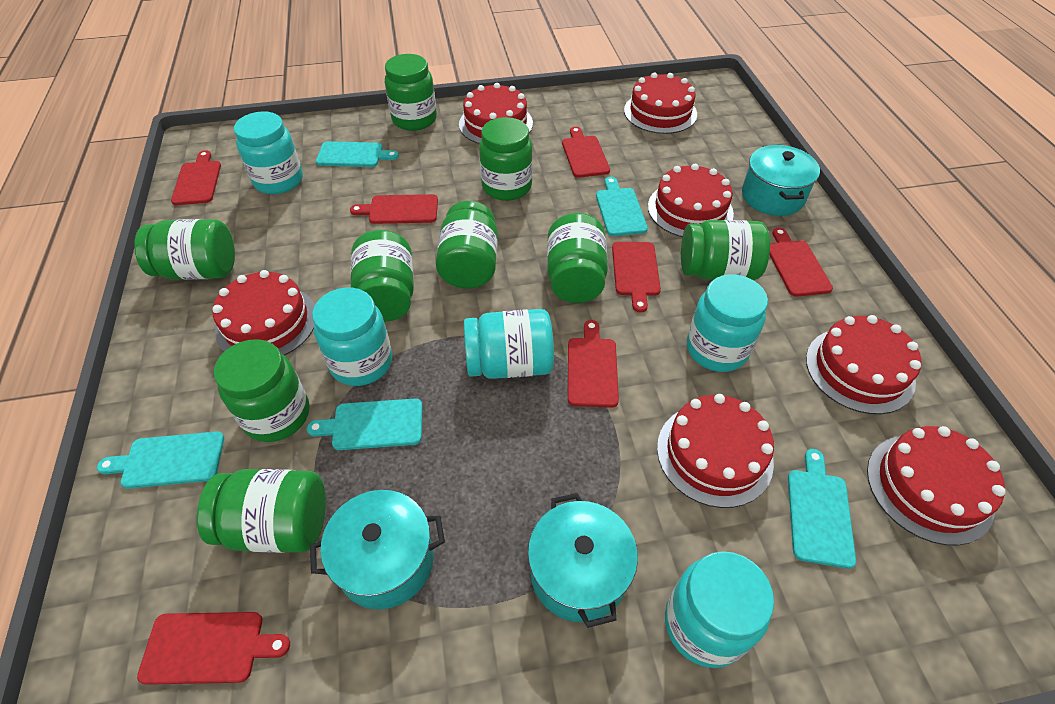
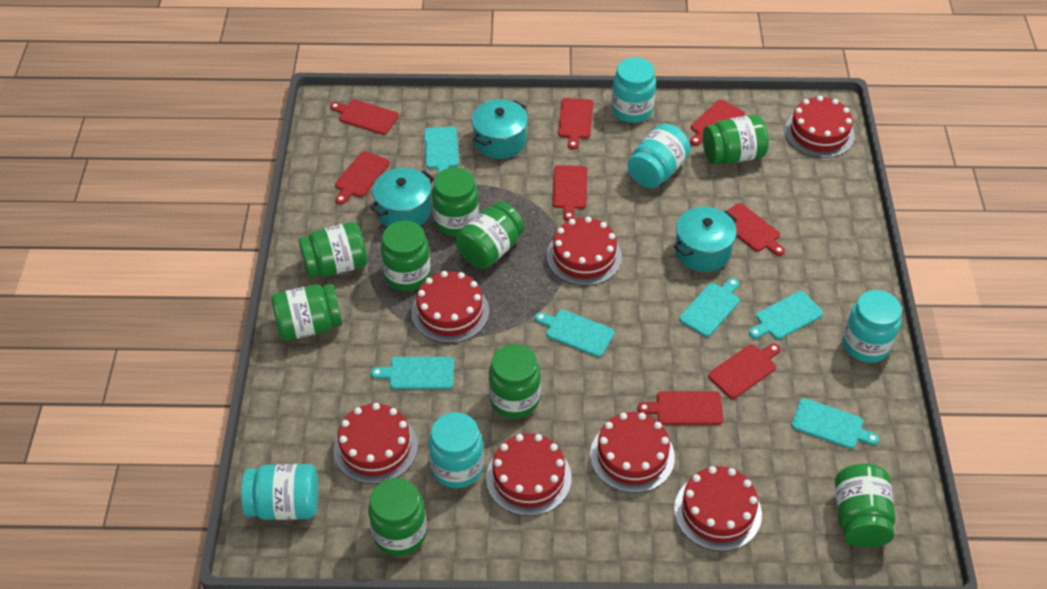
red cutting board: 7 -> 8
turquoise cutting board: 5 -> 6

